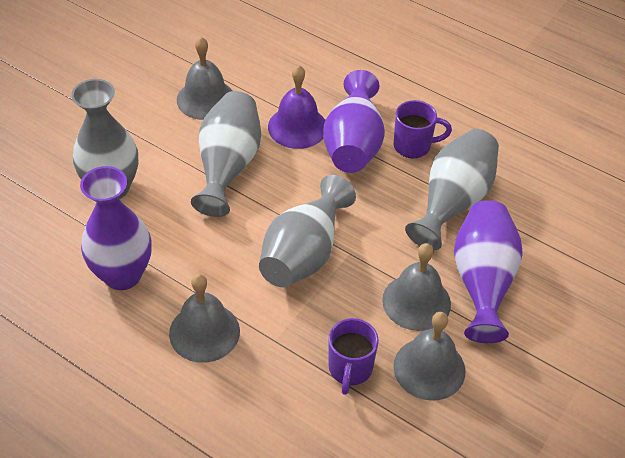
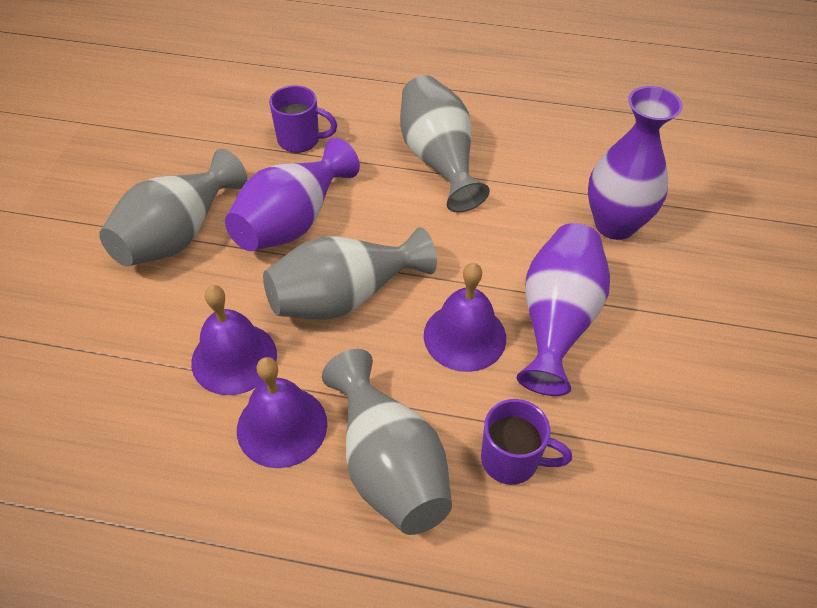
grey bell: 4 -> 0
purple bell: 1 -> 3

